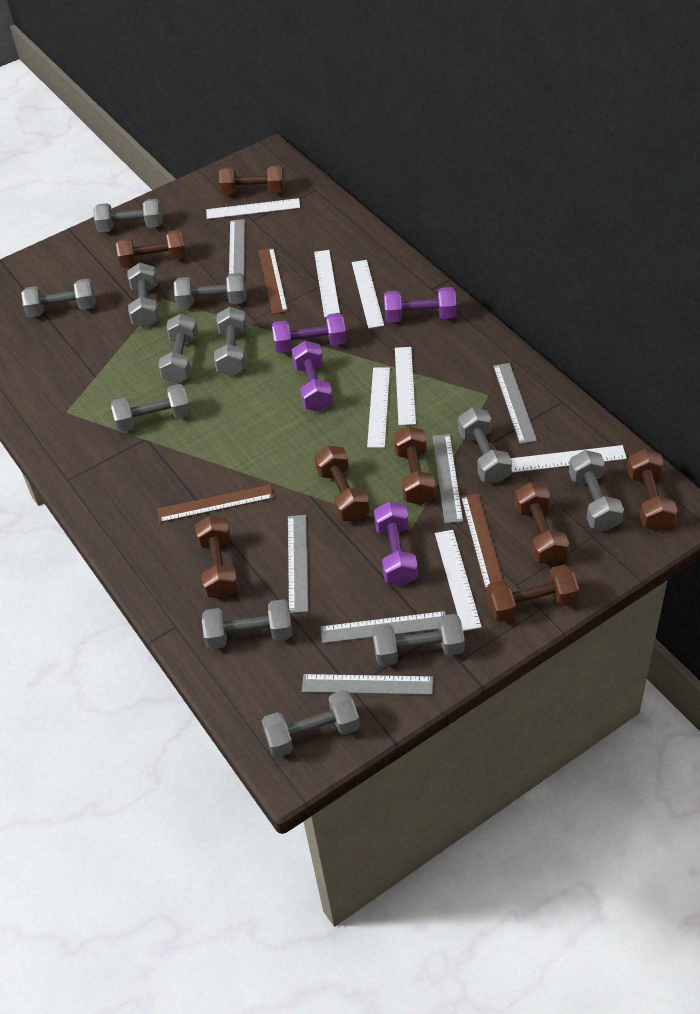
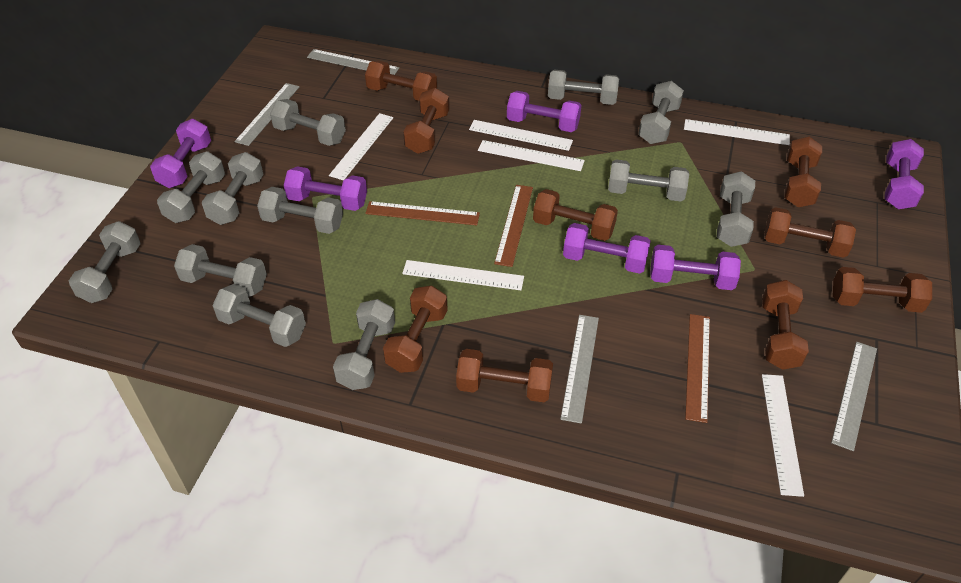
brown dumbbell: 8 -> 9
grey ruler: 6 -> 4
purple dumbbell: 4 -> 6
white ruler: 7 -> 6

